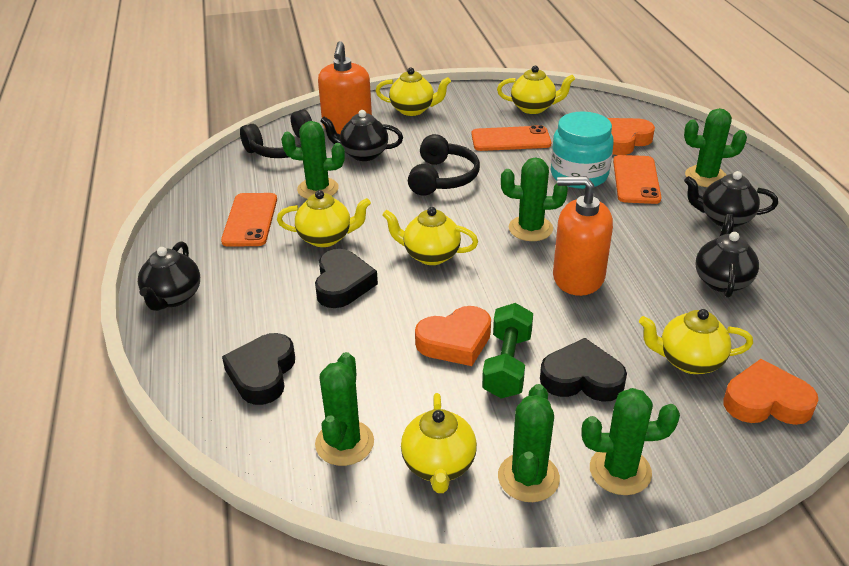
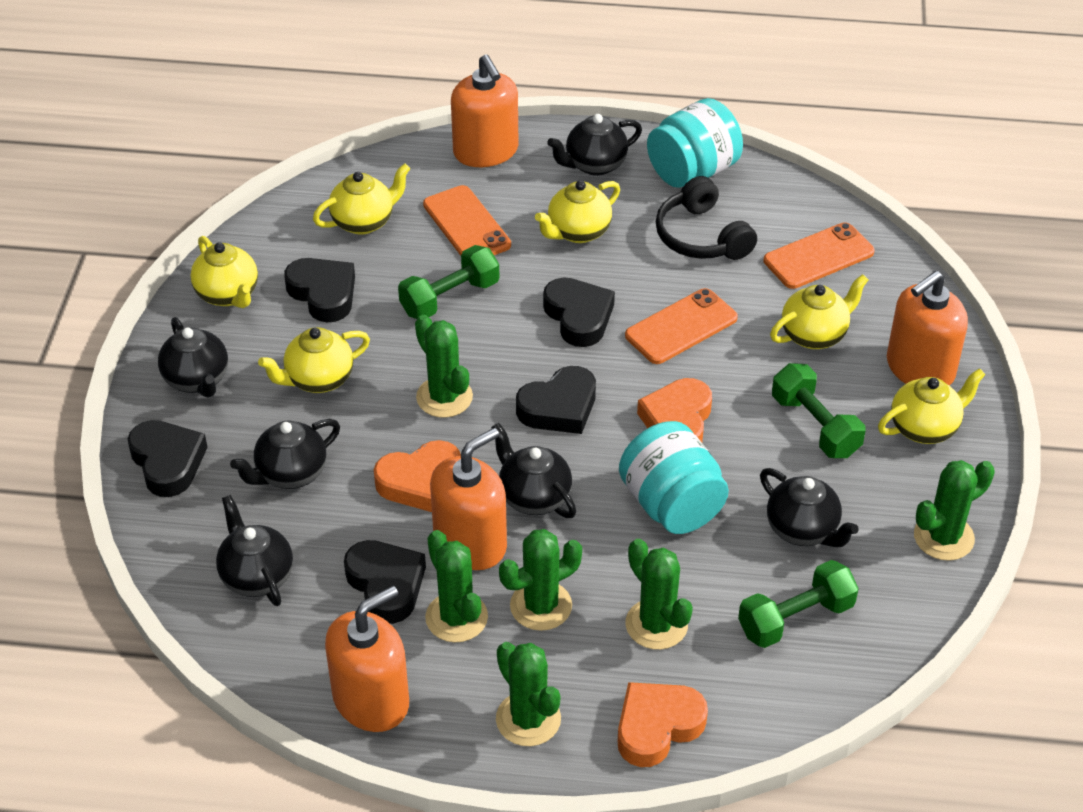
black headphones: 2 -> 1
black heart: 3 -> 5
black teapot: 4 -> 6
green dumbbell: 1 -> 3
orange soap dispenser: 2 -> 4
turquoise jar: 1 -> 2

